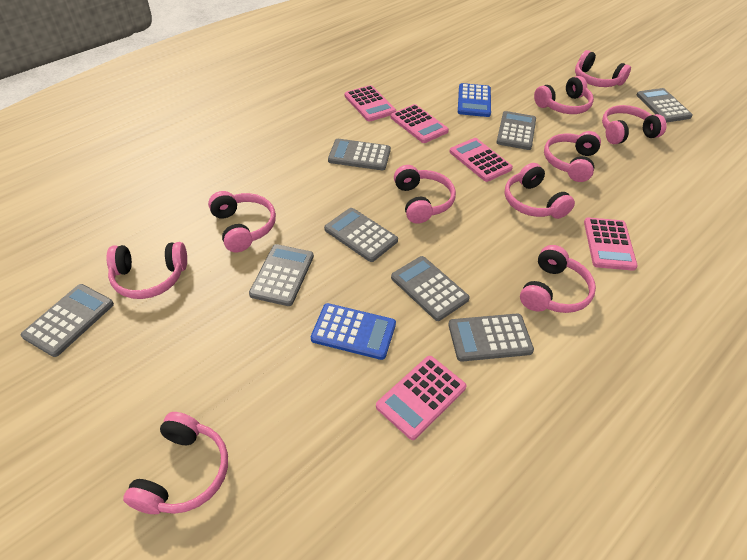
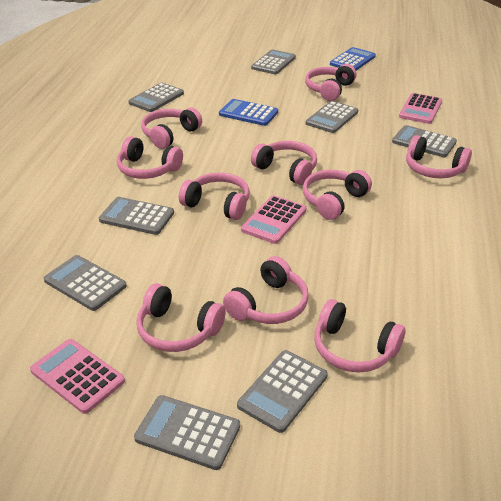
pink calculator: 5 -> 3

